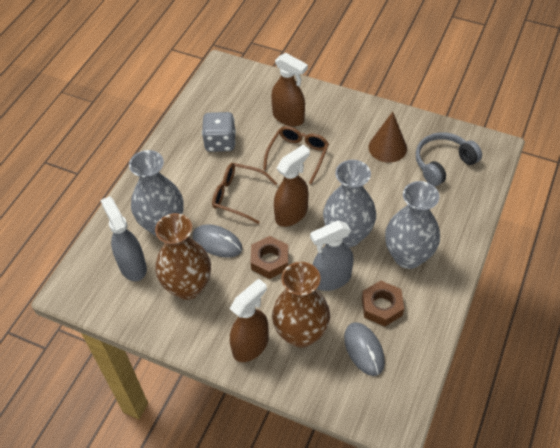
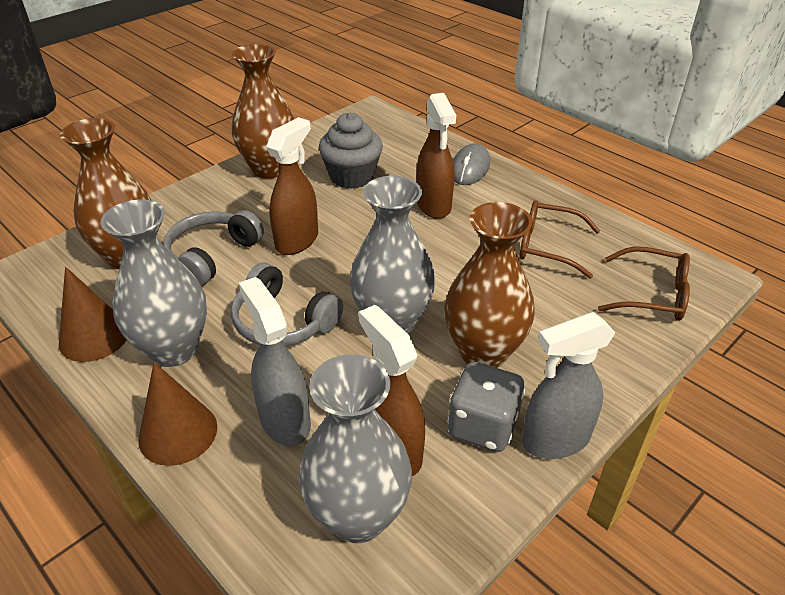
brown cone: 1 -> 2
brown nut: 2 -> 0
brown vase: 2 -> 3
grey cupcake: 0 -> 1
grey headphones: 1 -> 2
grey mouse: 2 -> 1

